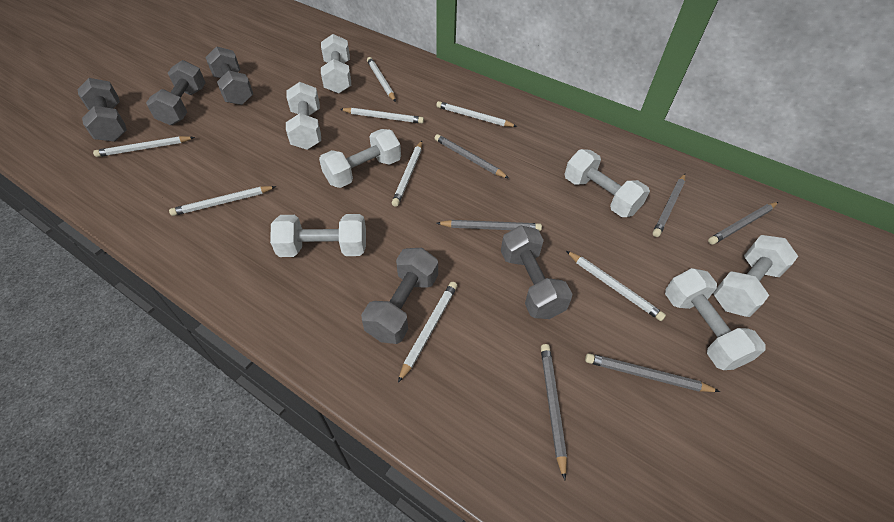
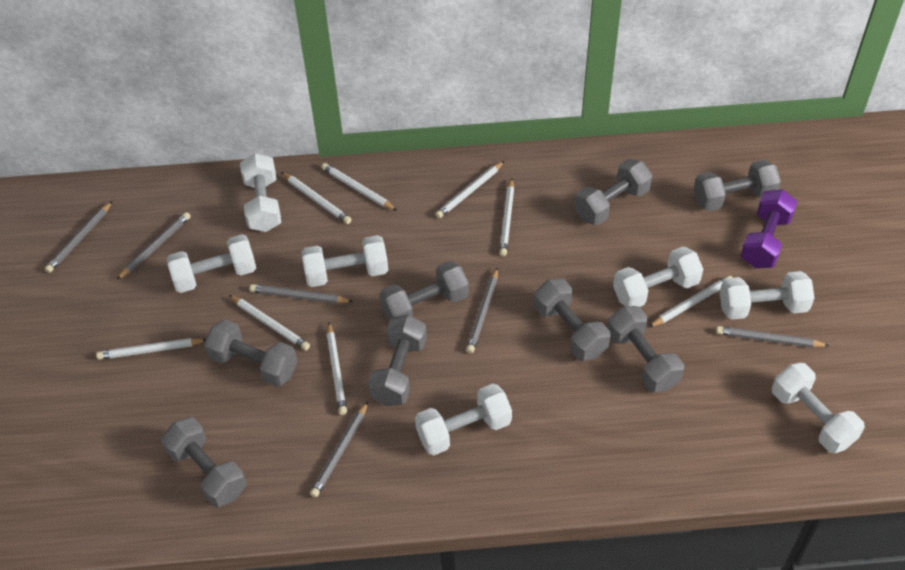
grey dumbbell: 5 -> 8
purple dumbbell: 0 -> 1

